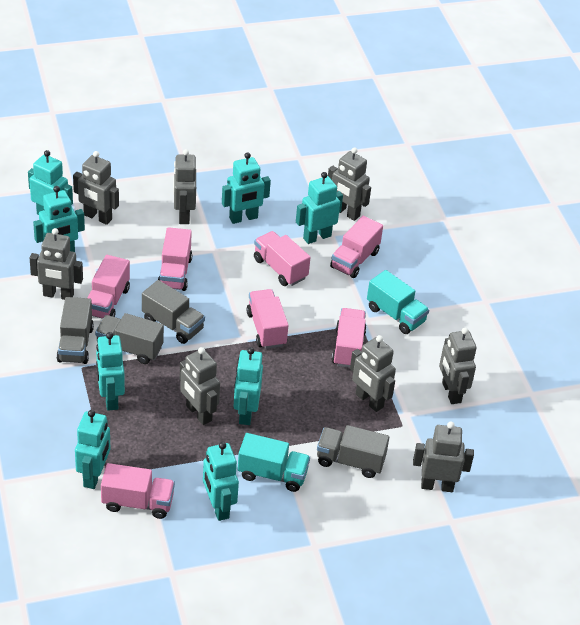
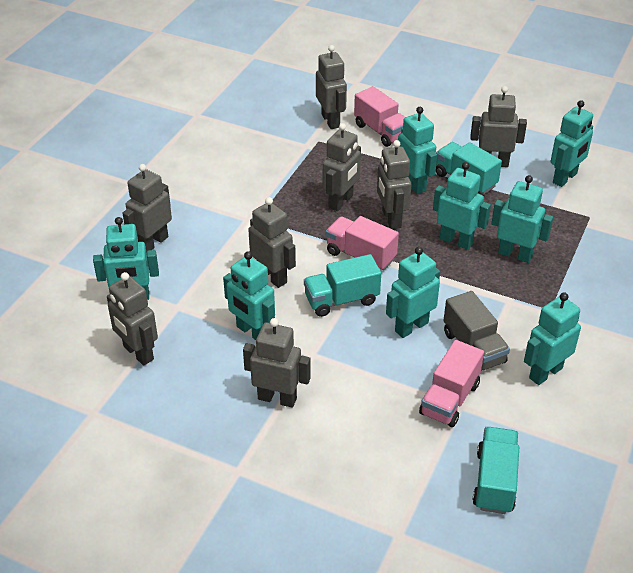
grey truck: 4 -> 1
pink truck: 7 -> 3
turquoise truck: 2 -> 3

